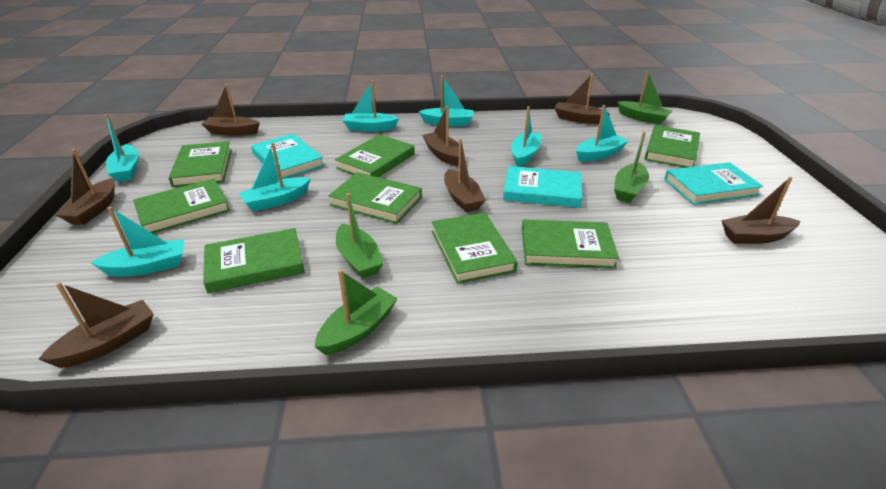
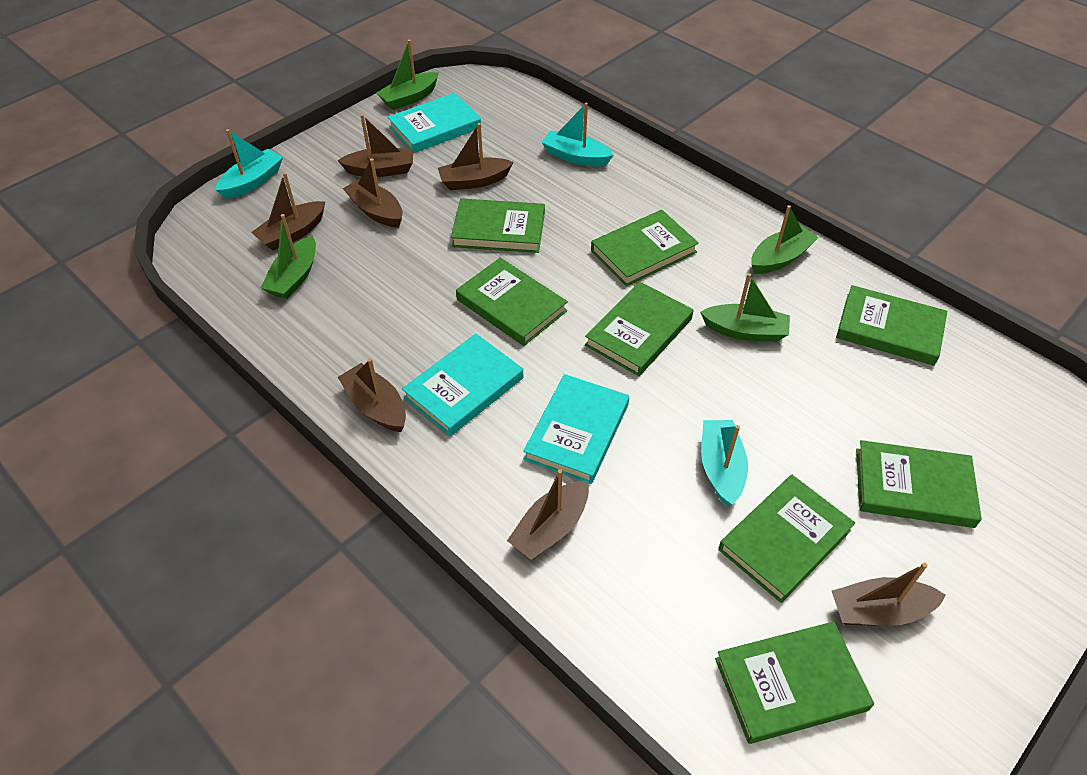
turquoise boat: 7 -> 3

